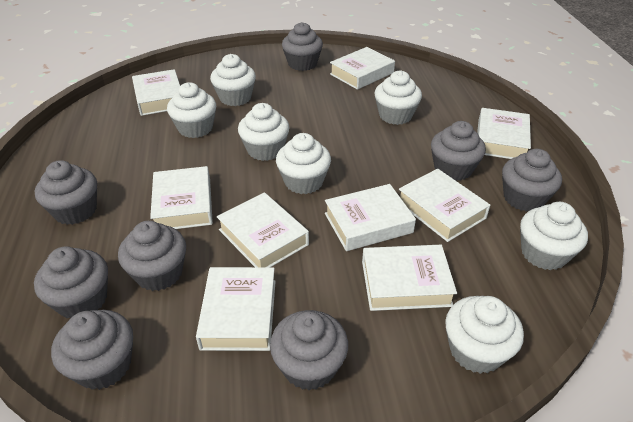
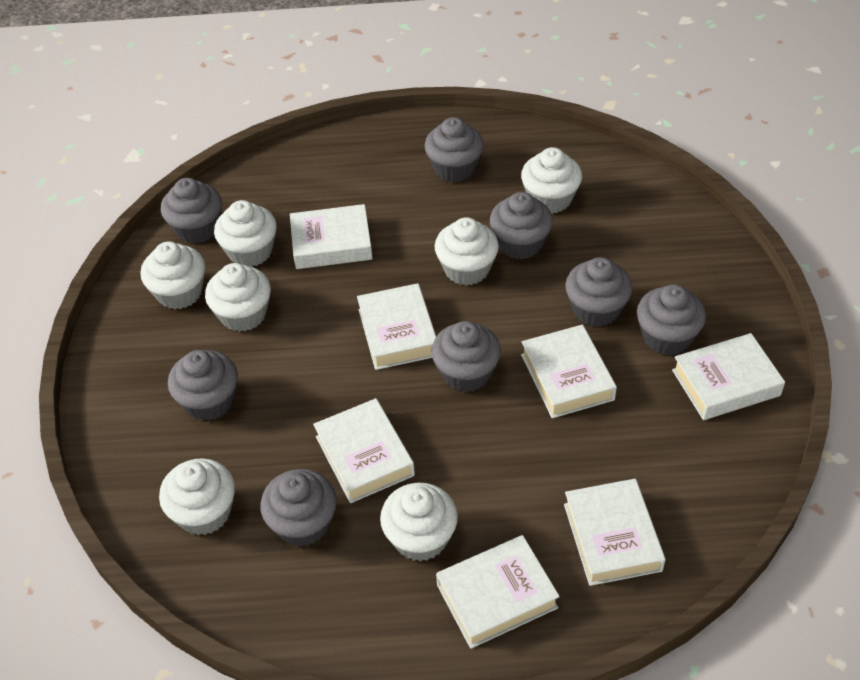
white book: 9 -> 7

